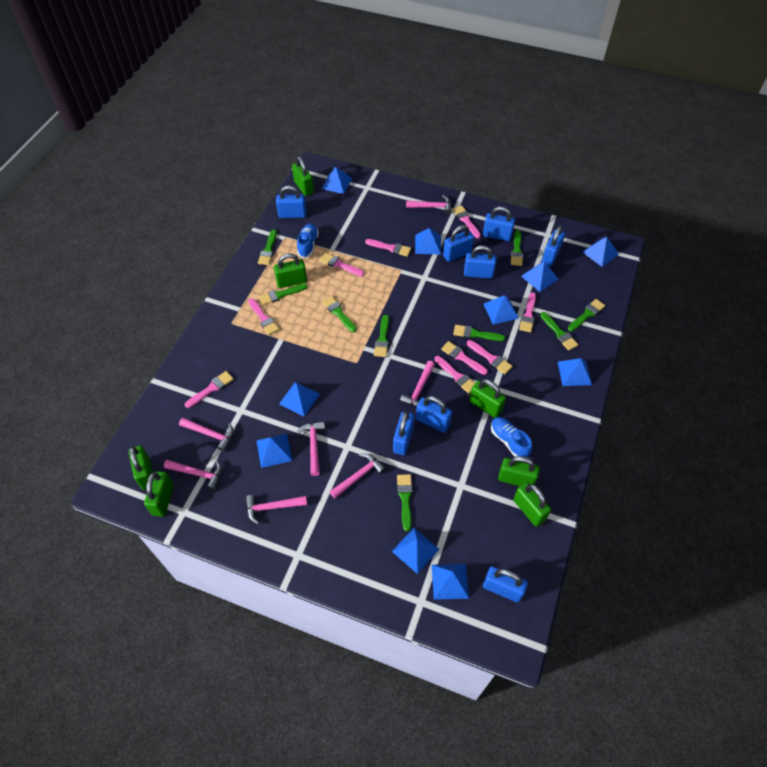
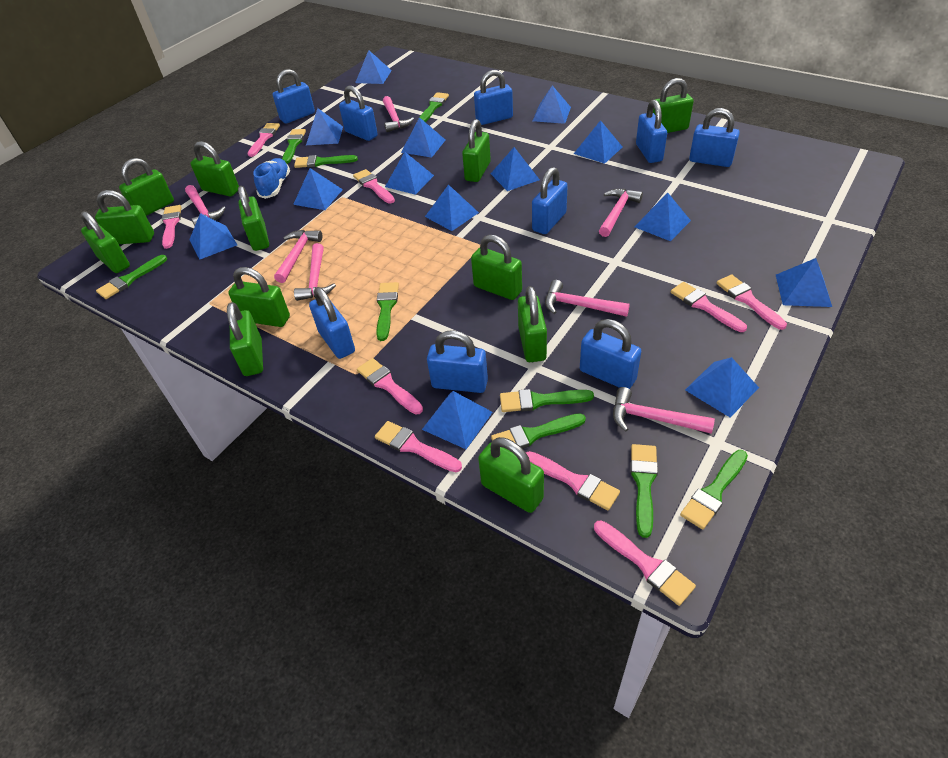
blue padlock: 8 -> 9
blue pyramid: 10 -> 14
blue shoe: 2 -> 1
green padlock: 7 -> 12

